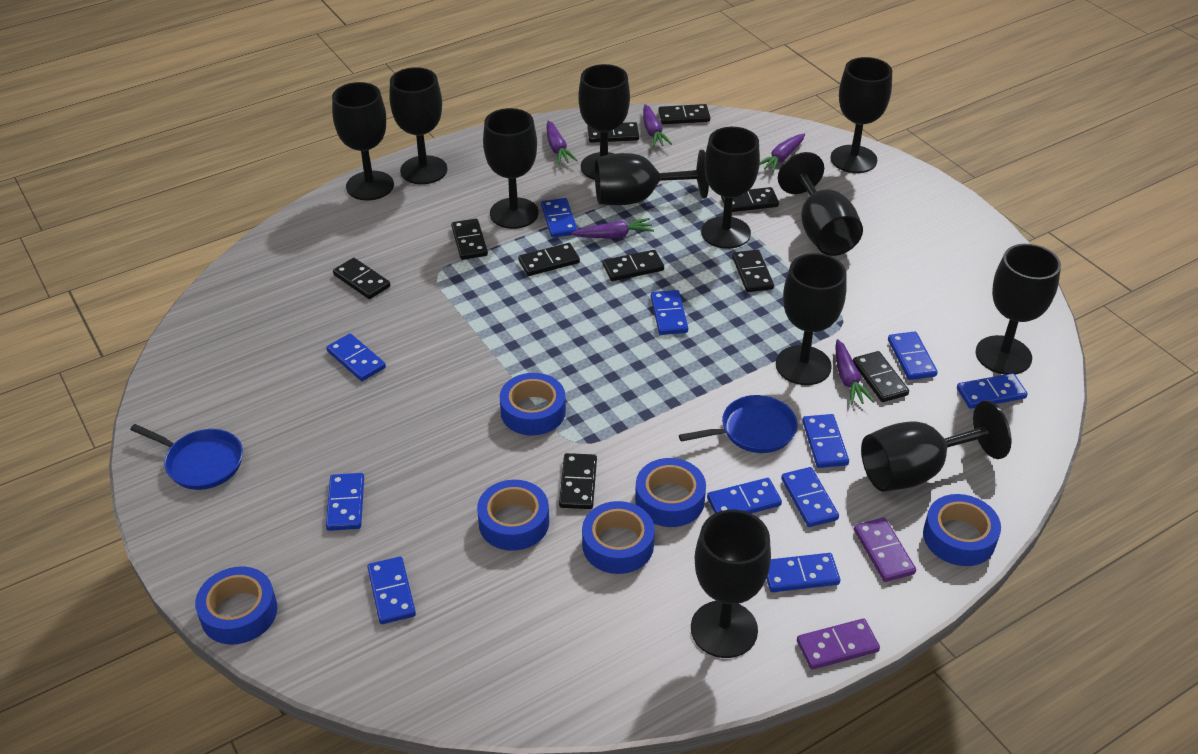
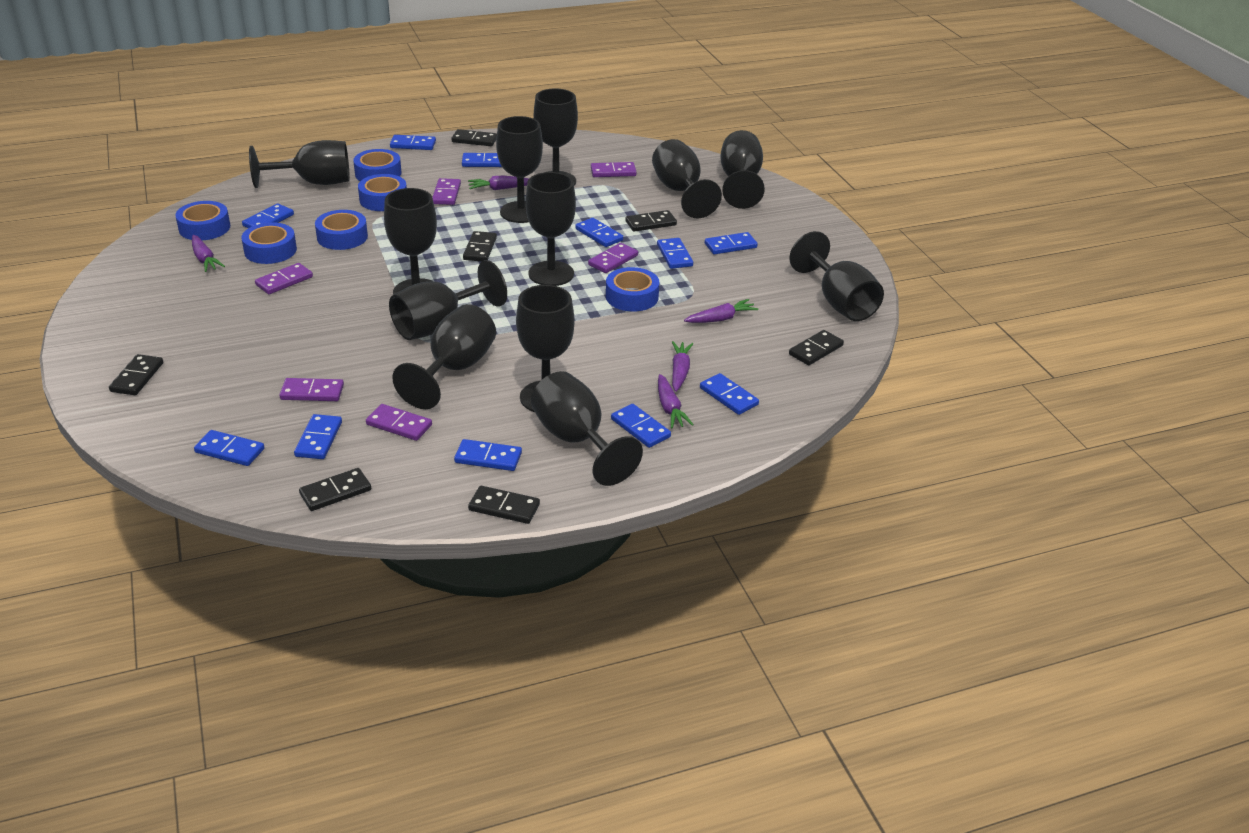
black domino: 10 -> 7
blue pan: 2 -> 0
purple domino: 2 -> 6

